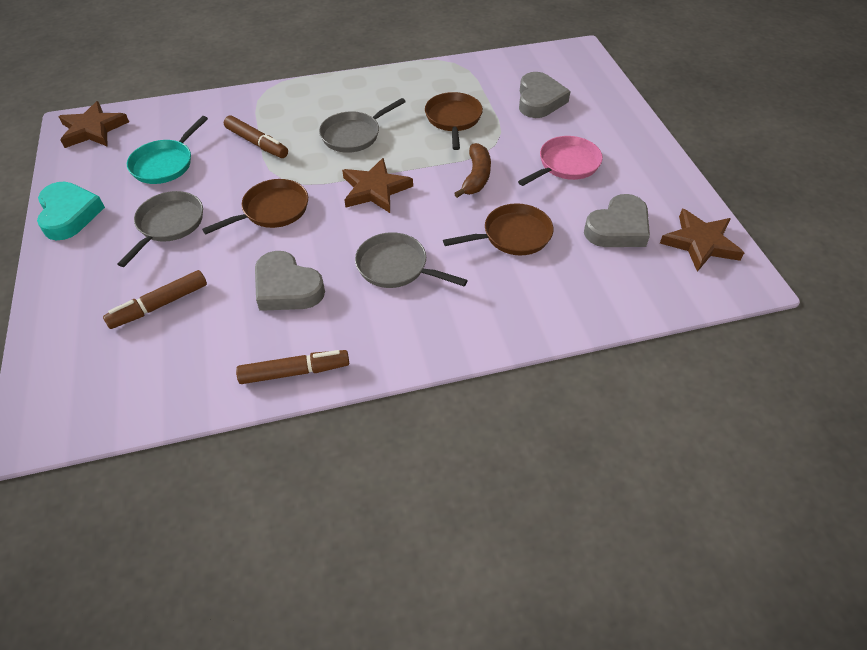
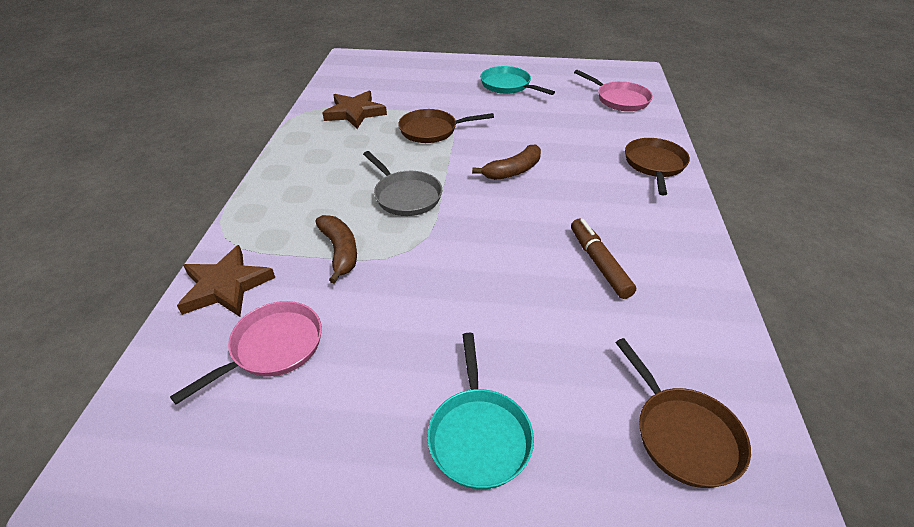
brown banana: 1 -> 2
brown marker: 3 -> 1
brown star: 3 -> 2
grey heart: 3 -> 0
grey pan: 3 -> 1
pink pan: 1 -> 2
turquoise heart: 1 -> 0
turquoise pan: 1 -> 2

